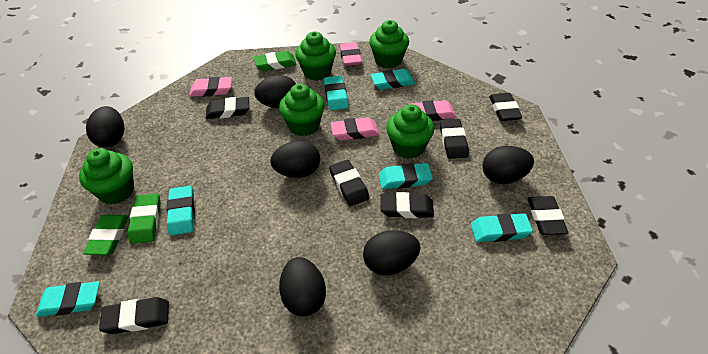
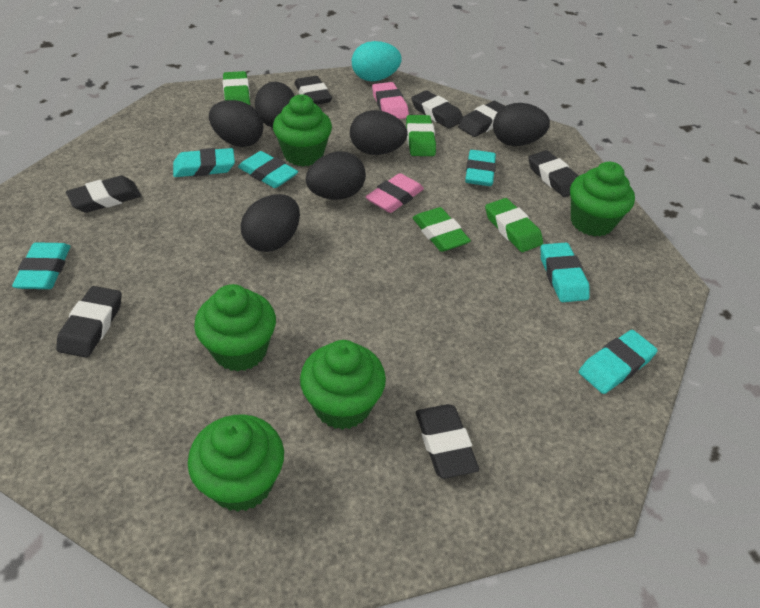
green eraser: 3 -> 4
pink eraser: 4 -> 2
turquoise egg: 0 -> 1

